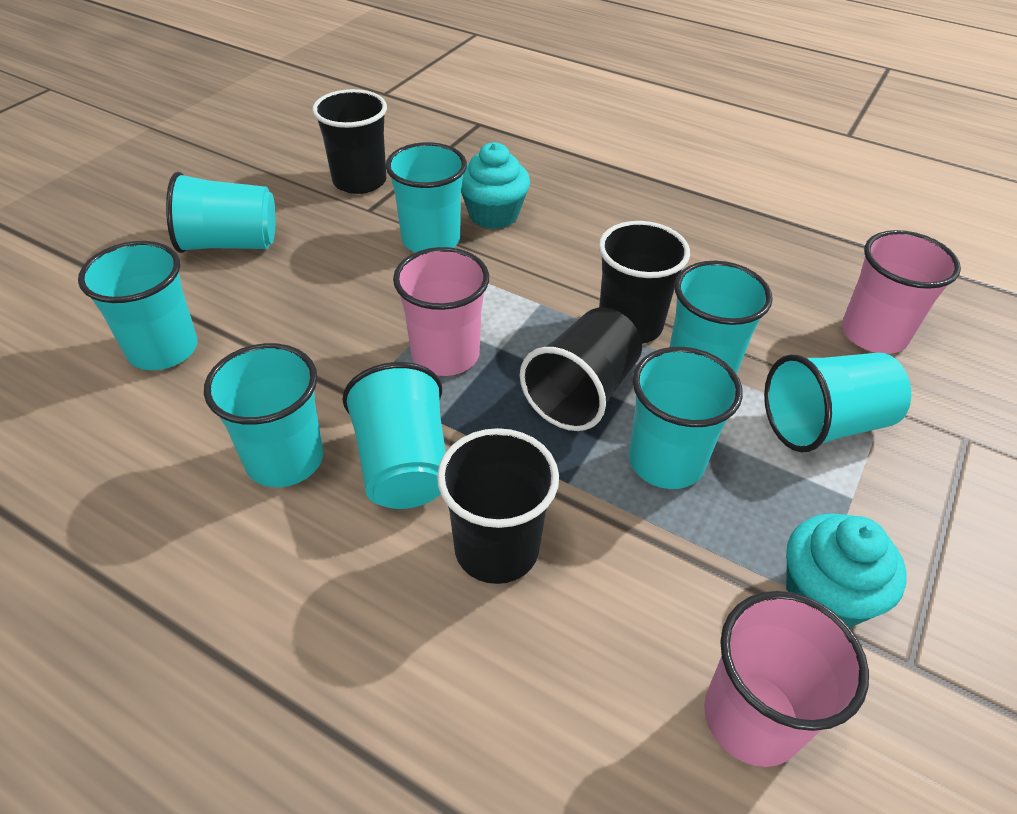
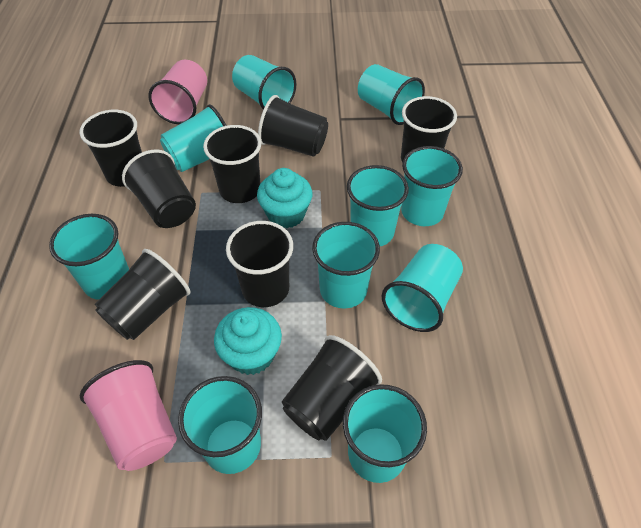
black cup: 4 -> 8
pink cup: 3 -> 2
turquoise cup: 8 -> 10

